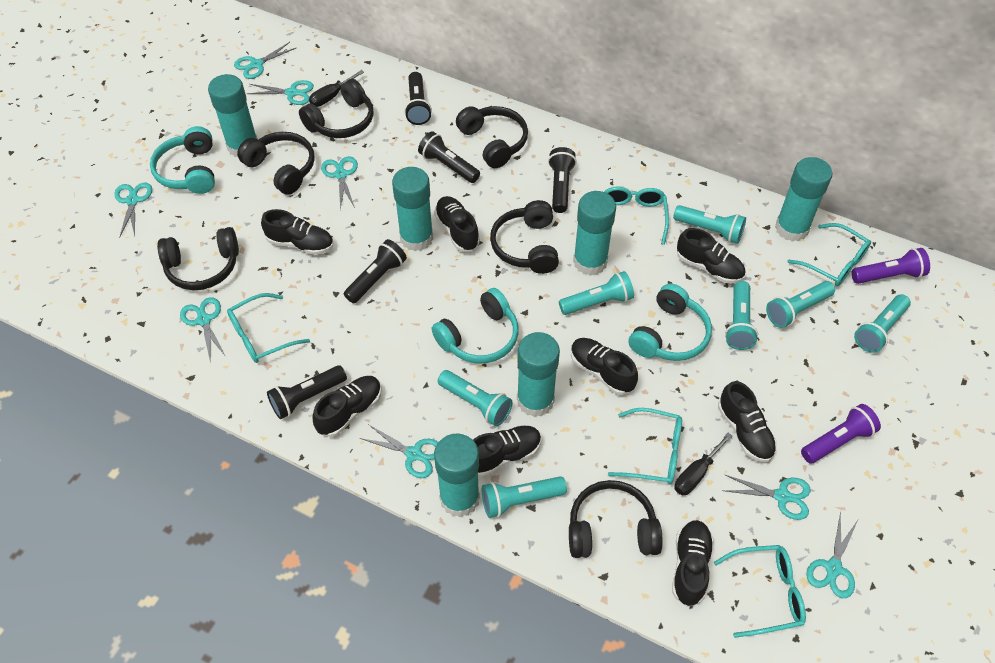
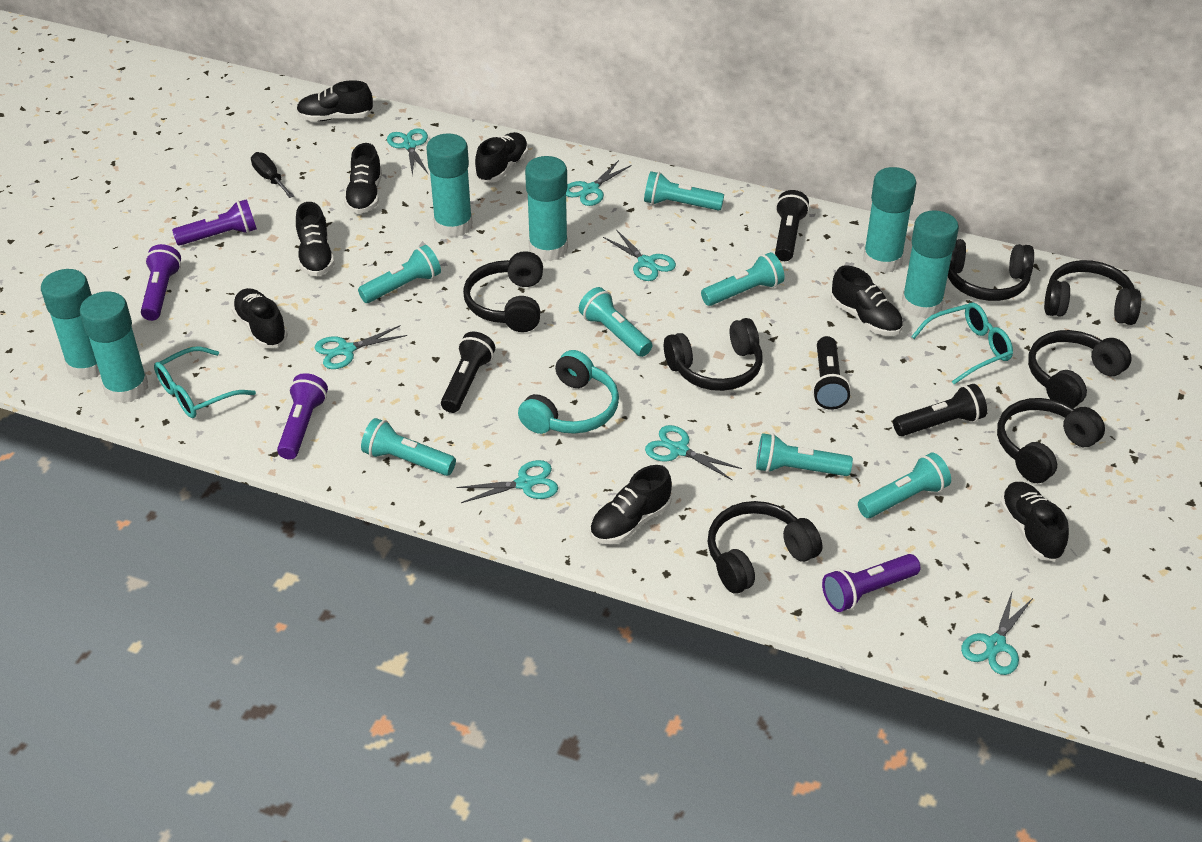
black flashlight: 5 -> 4
black headphones: 6 -> 7
black screwdriver: 2 -> 1
purple flashlight: 2 -> 4
turquoise glasses: 5 -> 2
turquoise headphones: 3 -> 1
turquoise scissors: 8 -> 7

